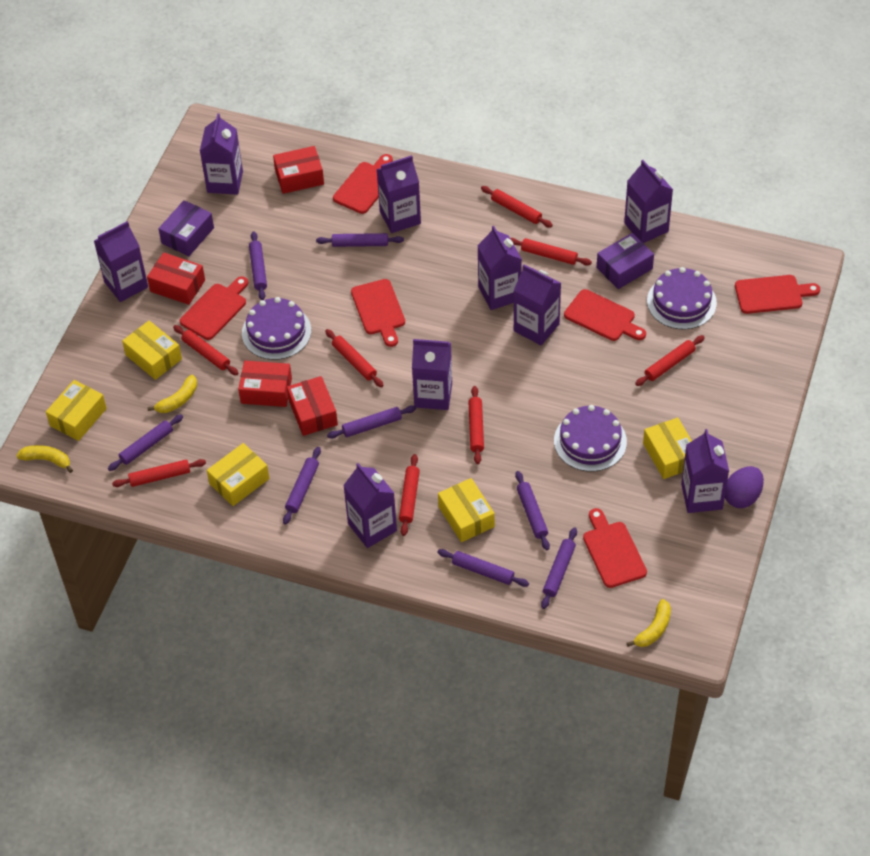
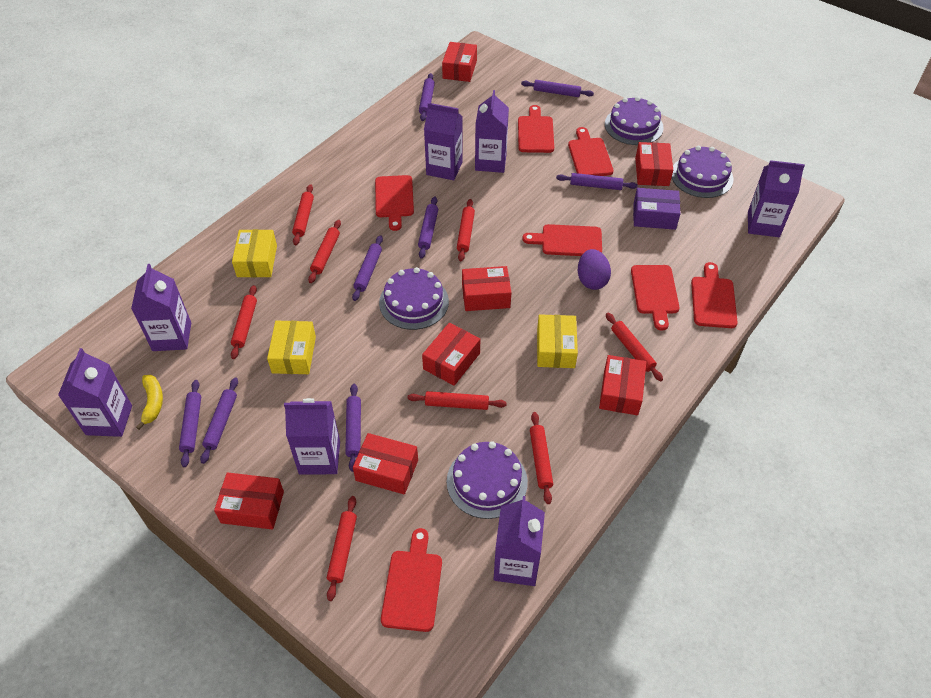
purple box: 2 -> 1
purple cake: 3 -> 4
purple carton: 9 -> 7
red box: 4 -> 7
red cutting board: 6 -> 7
yellow banana: 3 -> 1
yellow box: 5 -> 3

